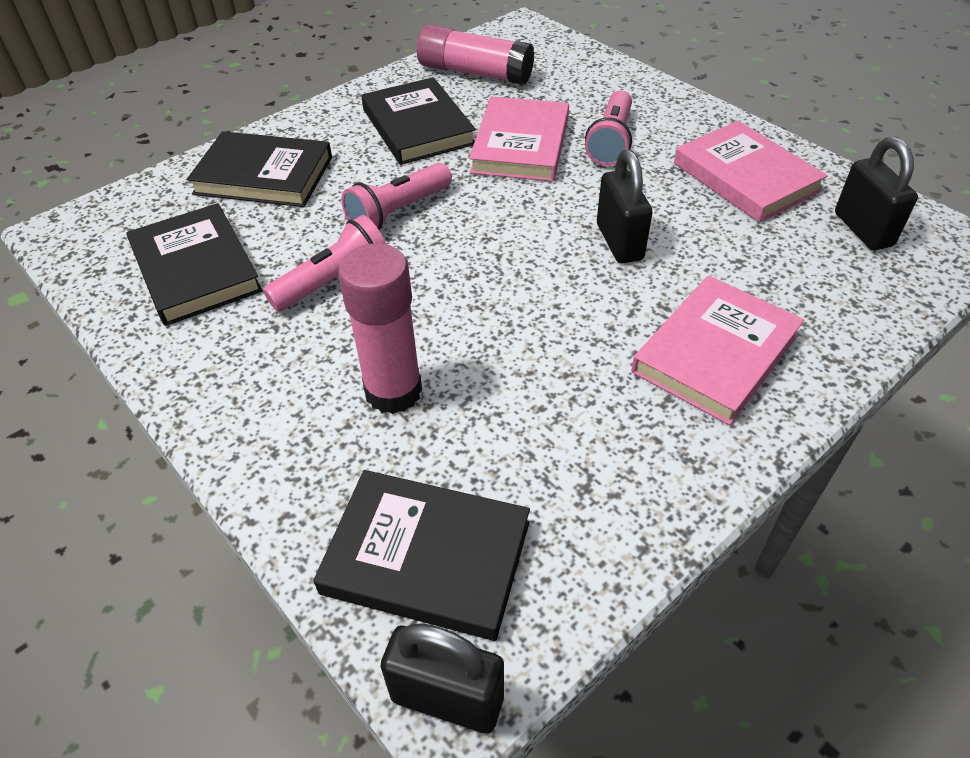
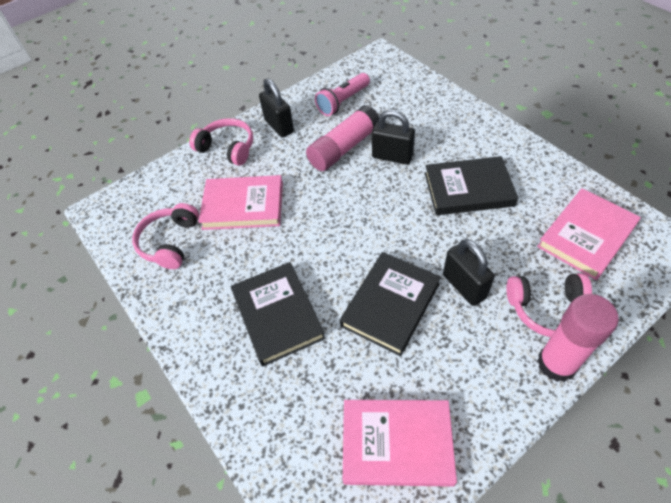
black book: 4 -> 3
pink flashlight: 3 -> 1
pink headphones: 0 -> 3

